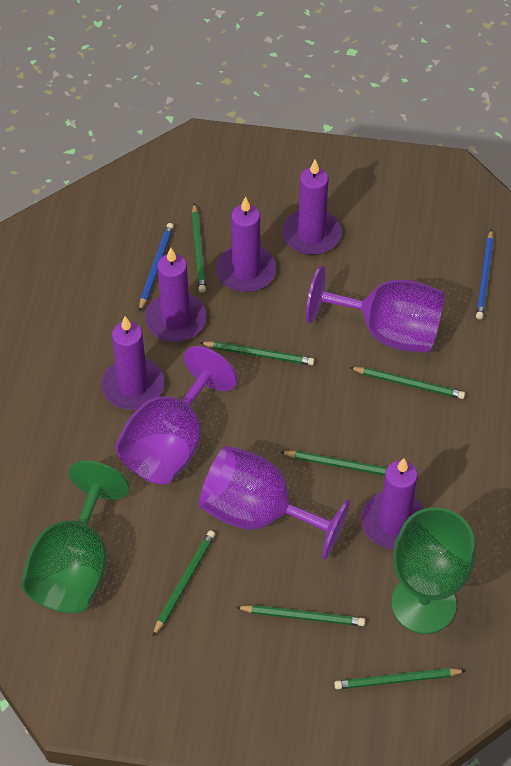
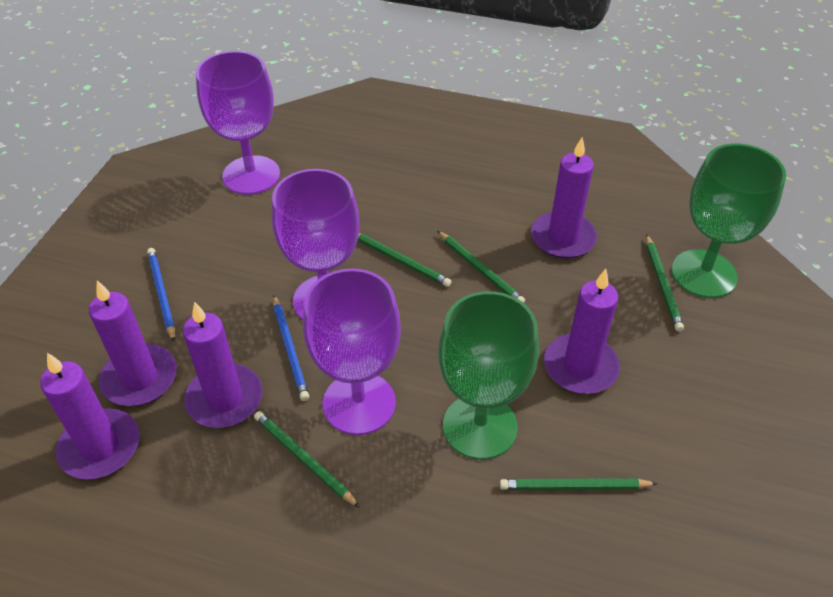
green pencil: 7 -> 5

